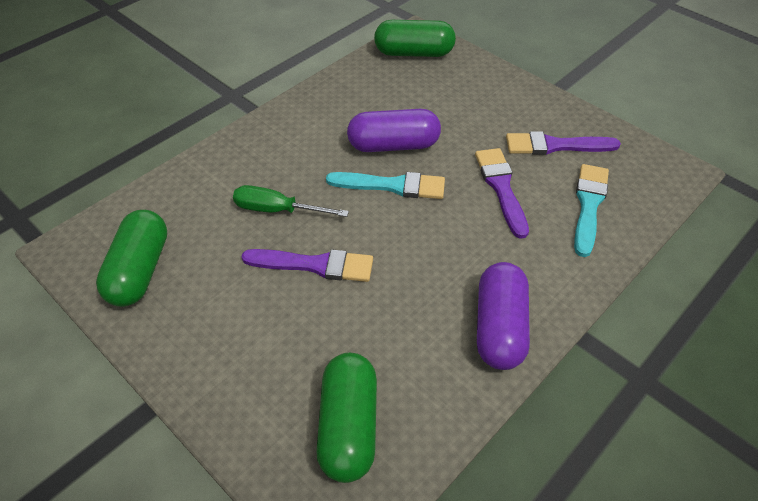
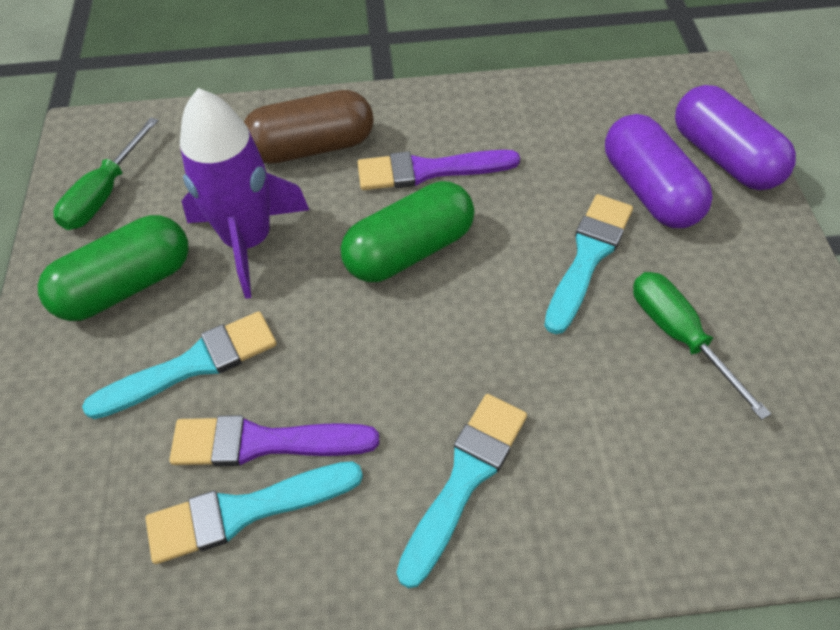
brown capsule: 0 -> 1
green capsule: 3 -> 2
green screwdriver: 1 -> 2
purple brush: 3 -> 2
purple rocket: 0 -> 1
turquoise brush: 2 -> 4

